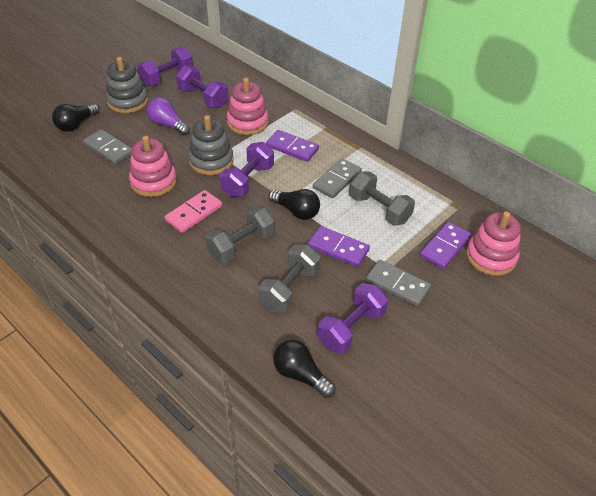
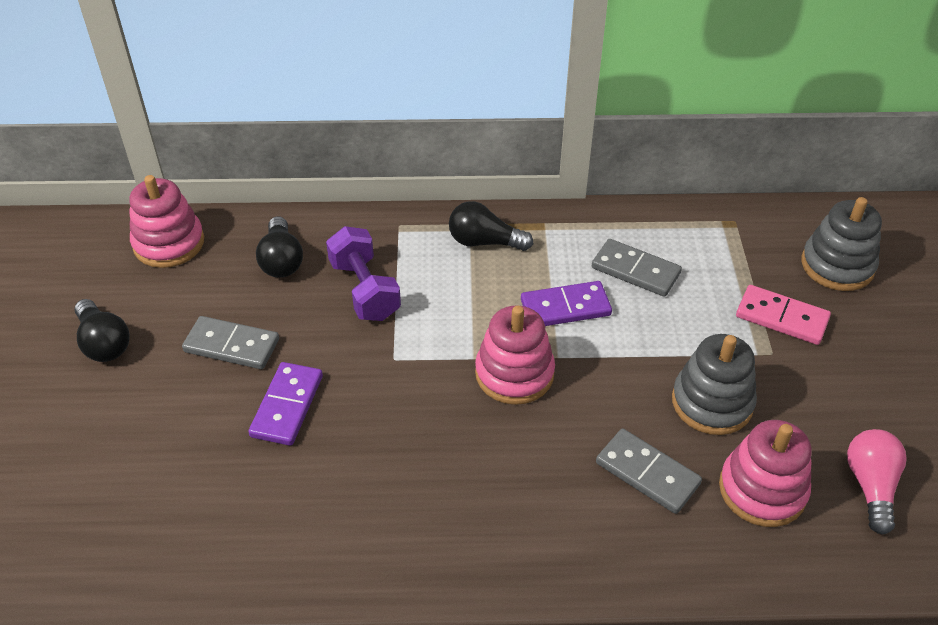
grey dumbbell: 3 -> 0
pink light bulb: 0 -> 1
purple domino: 3 -> 2
purple dumbbell: 4 -> 1
purple light bulb: 1 -> 0

